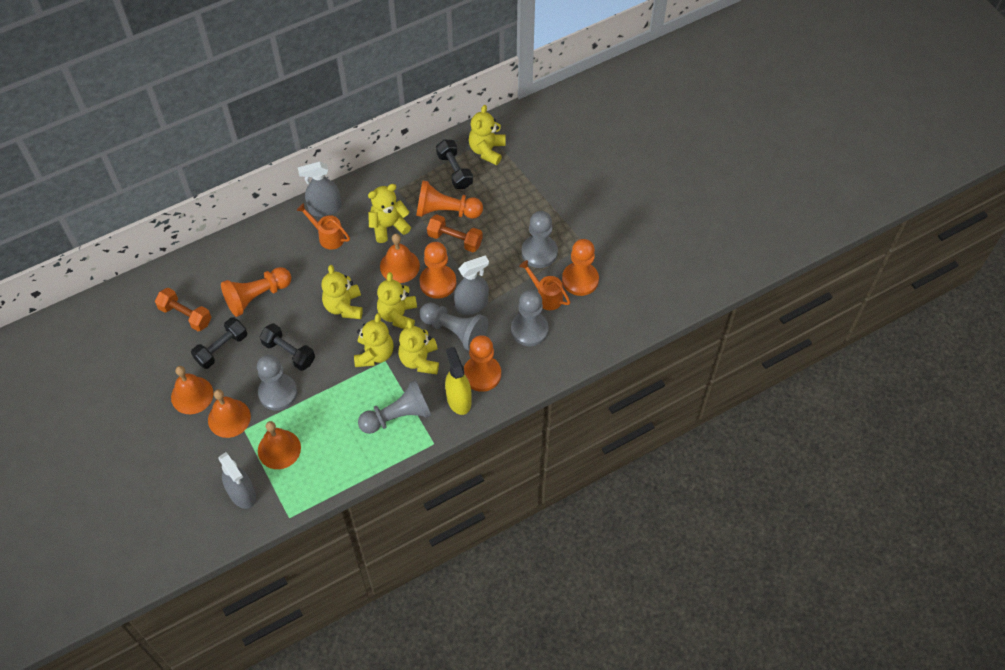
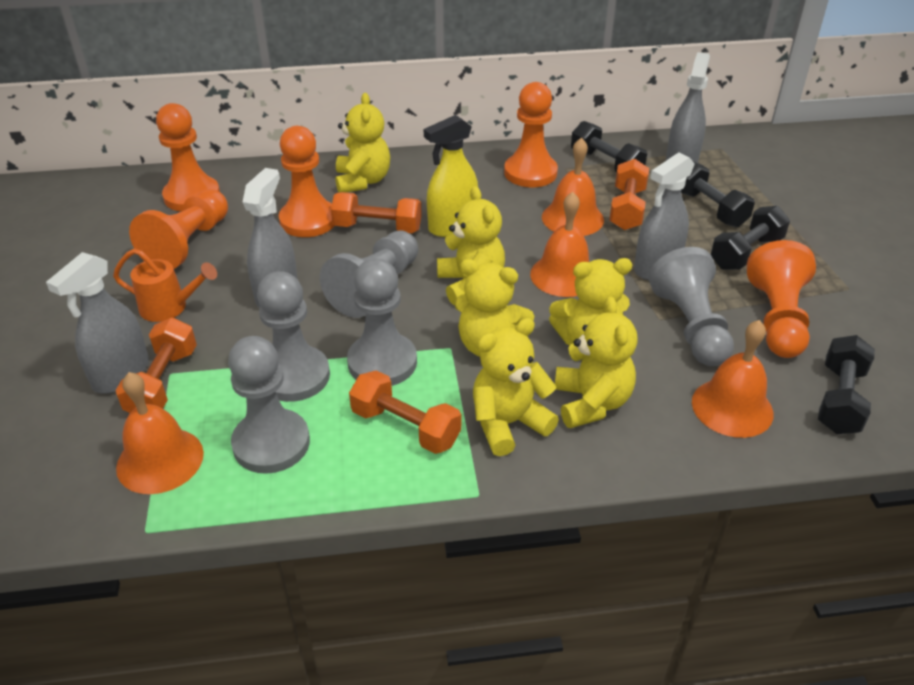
black dumbbell: 3 -> 4
grey spray bottle: 3 -> 4
orange dumbbell: 2 -> 4
orange watering can: 2 -> 1

